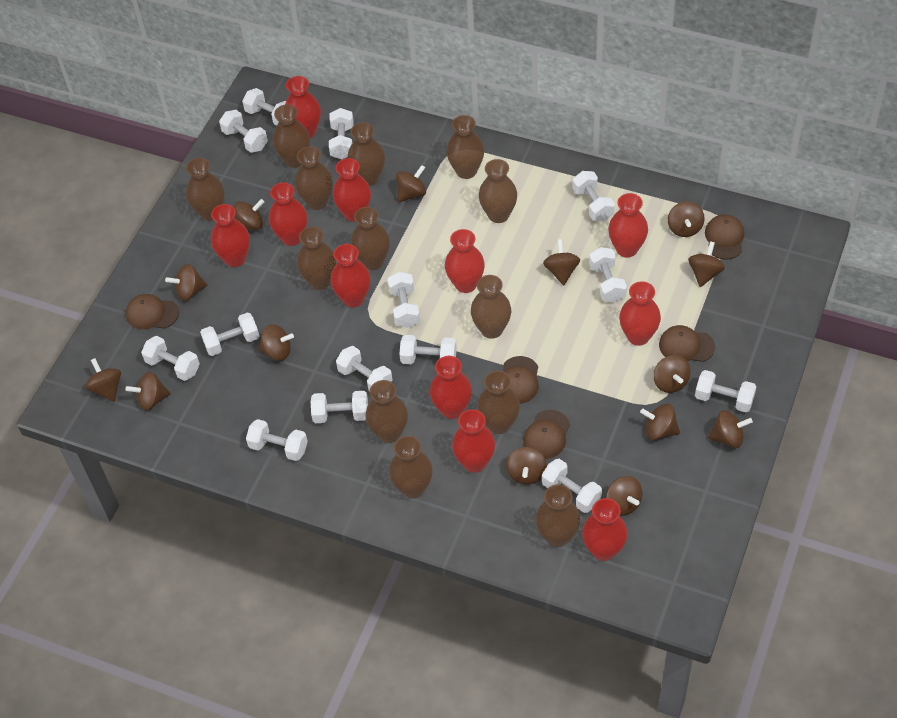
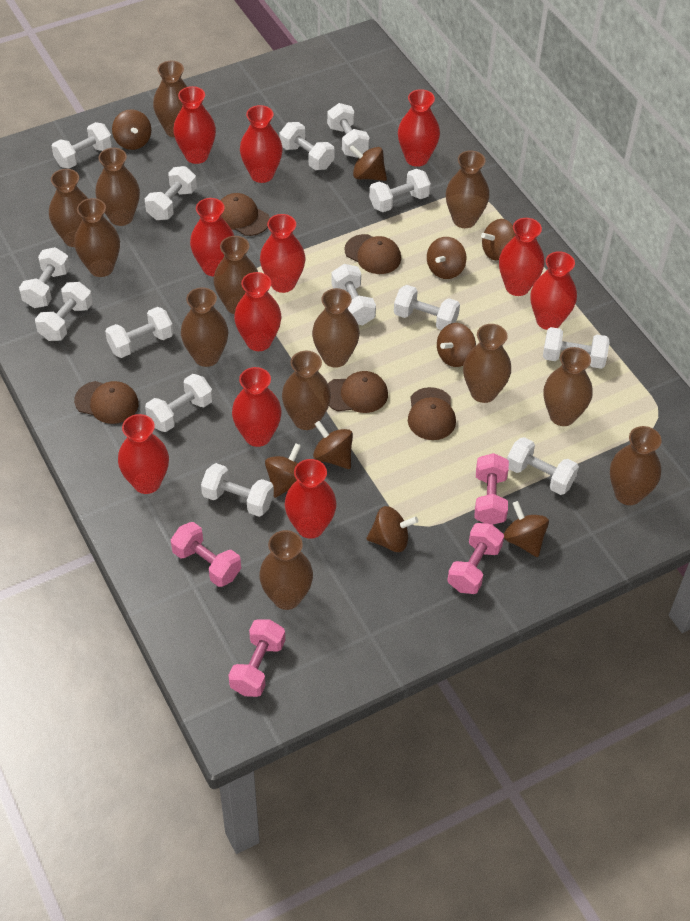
brown spinning top: 14 -> 9
pink dumbbell: 0 -> 4

